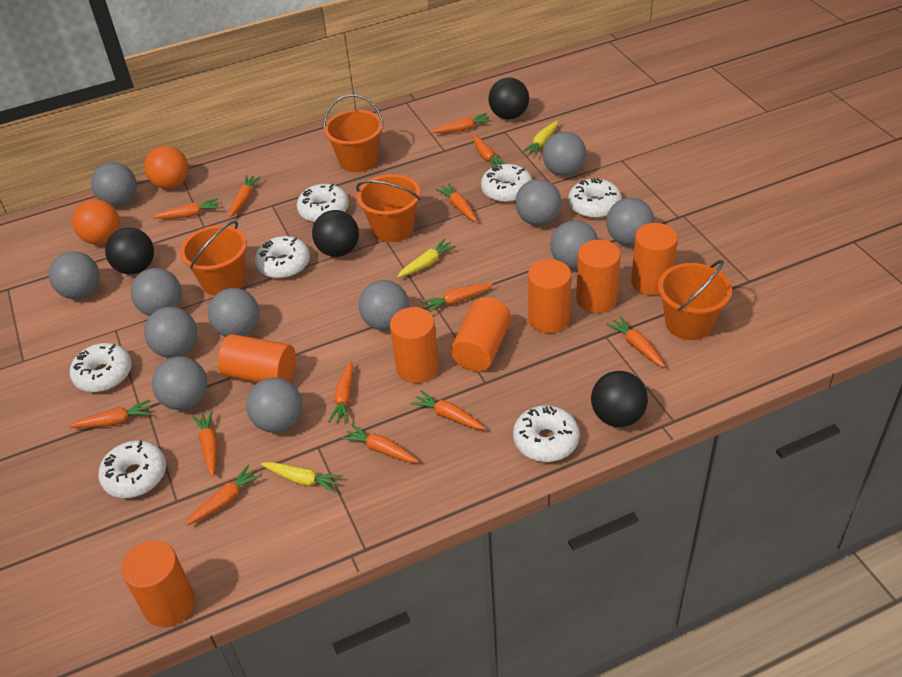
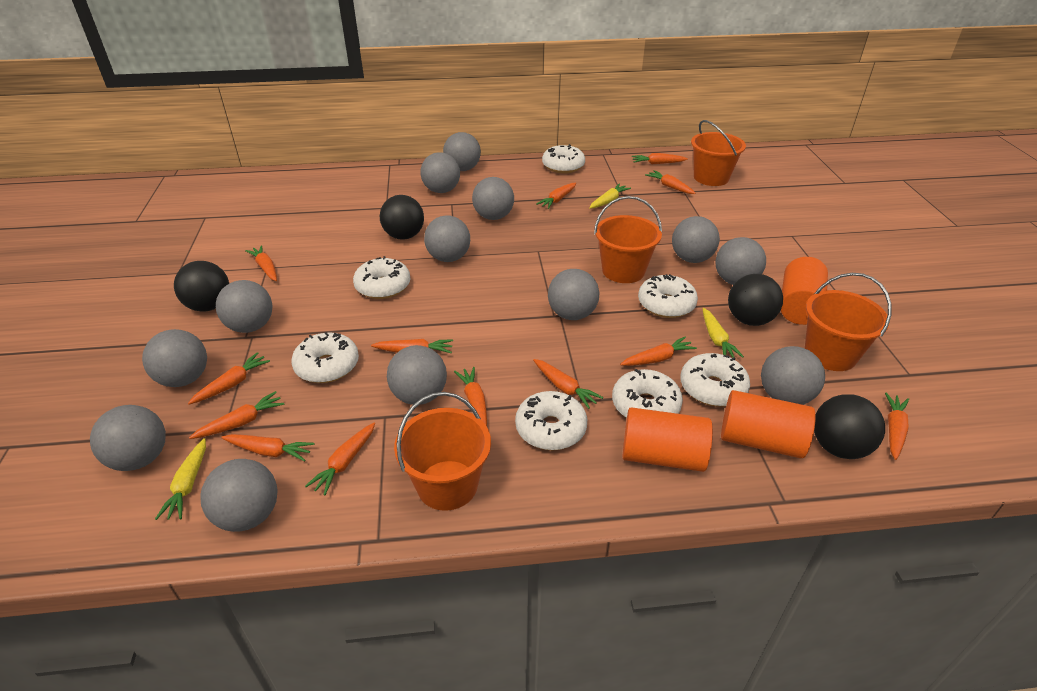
grey ball: 12 -> 13
orange ball: 2 -> 0
orange cylinder: 7 -> 3

